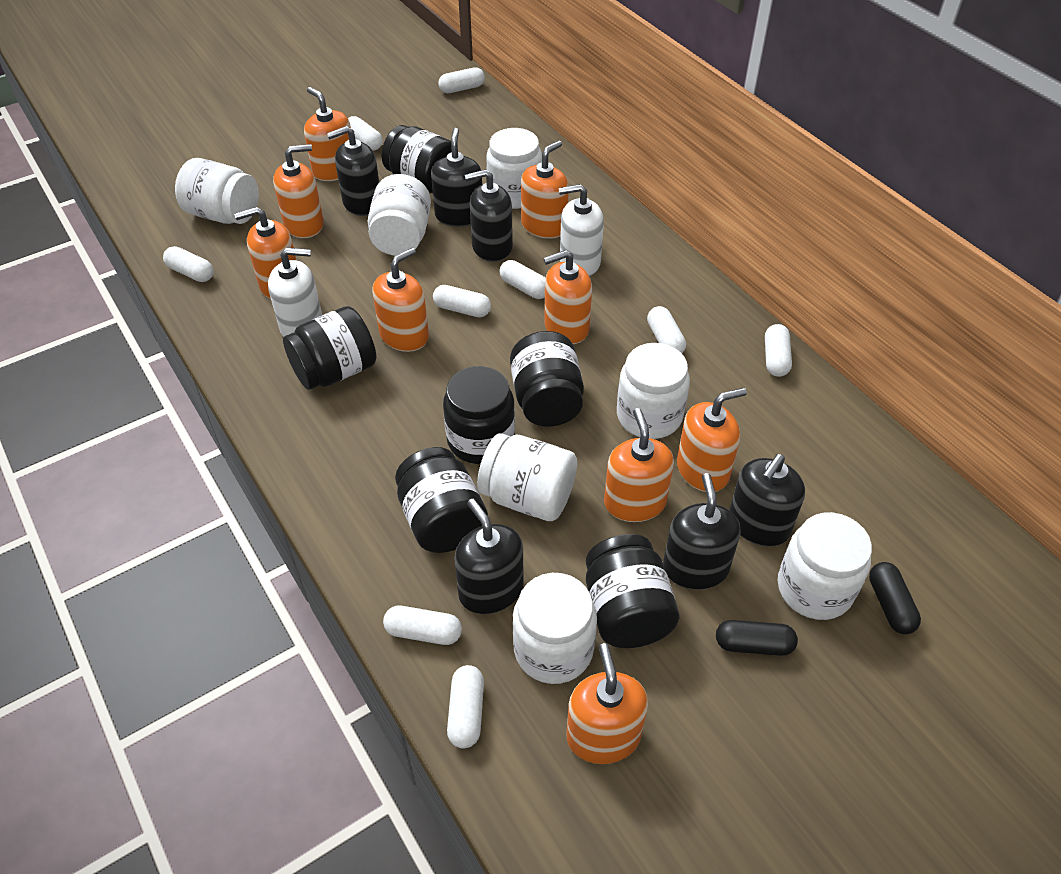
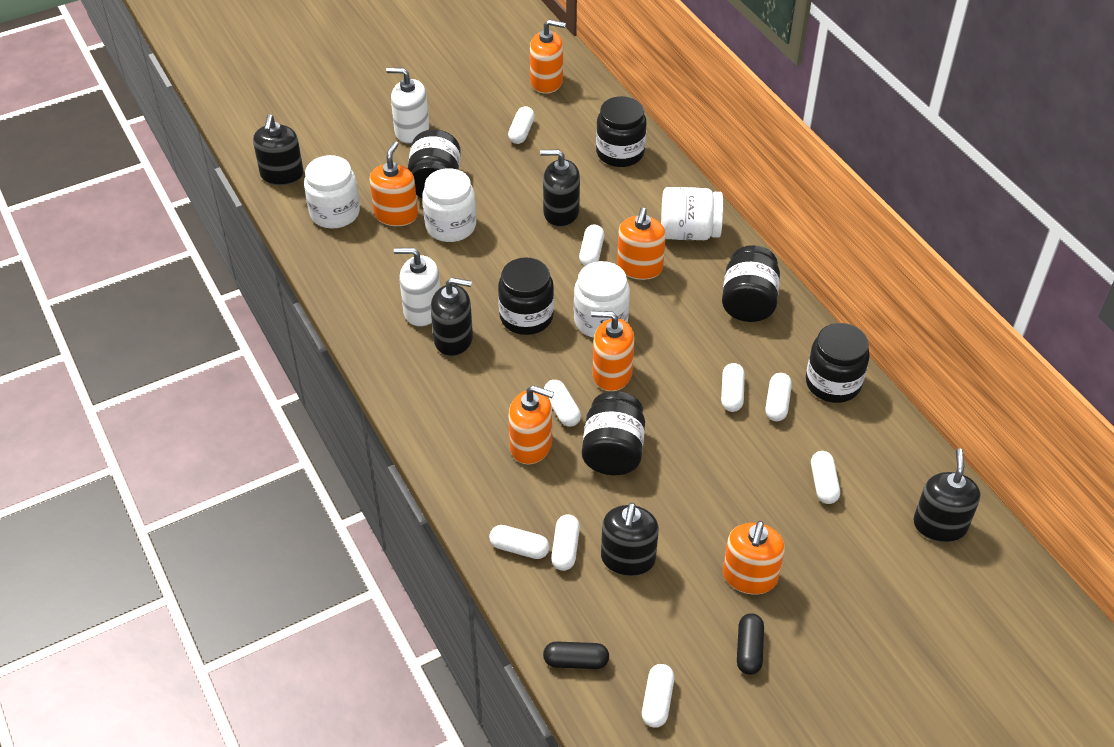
black soap dispenser: 6 -> 5
orange soap dispenser: 9 -> 6
white jar: 7 -> 4

